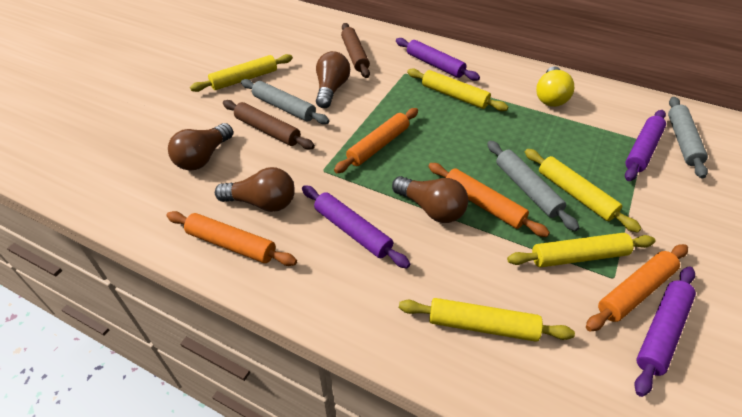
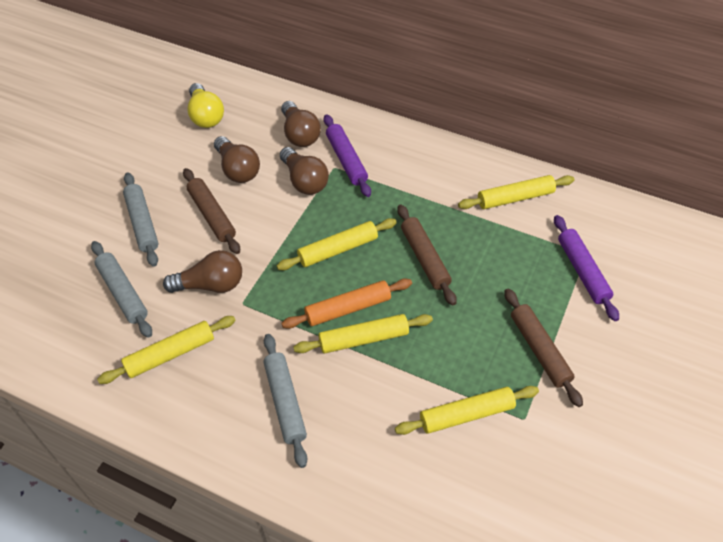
brown rolling pin: 2 -> 3
orange rolling pin: 4 -> 1
purple rolling pin: 4 -> 2

